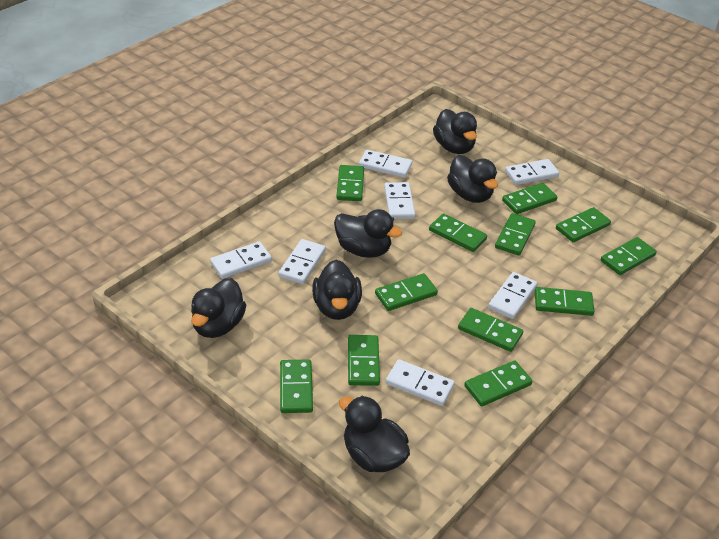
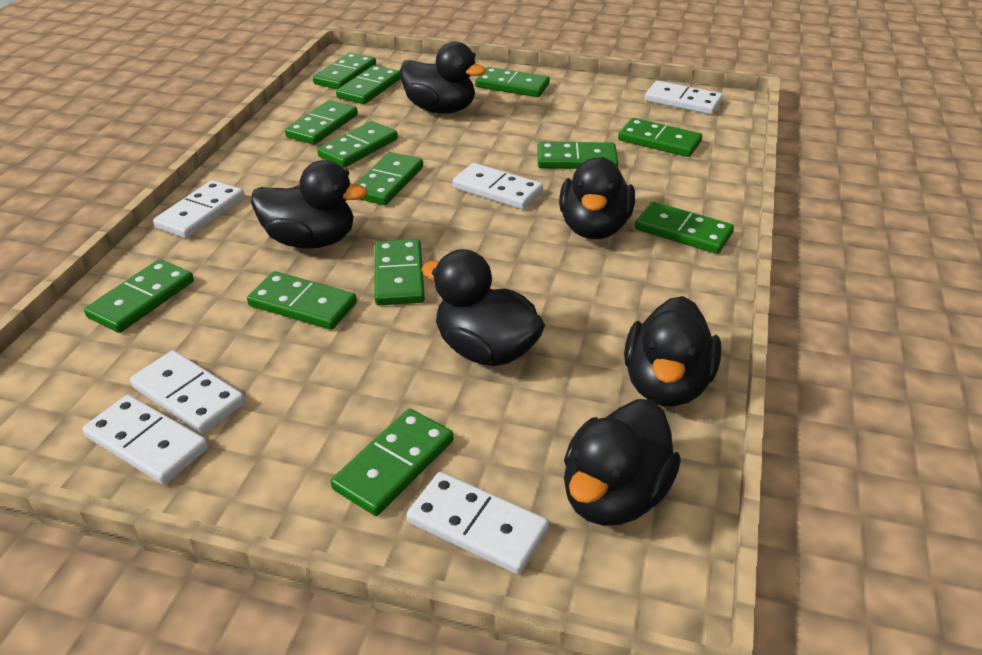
green domino: 12 -> 13
white domino: 7 -> 6

